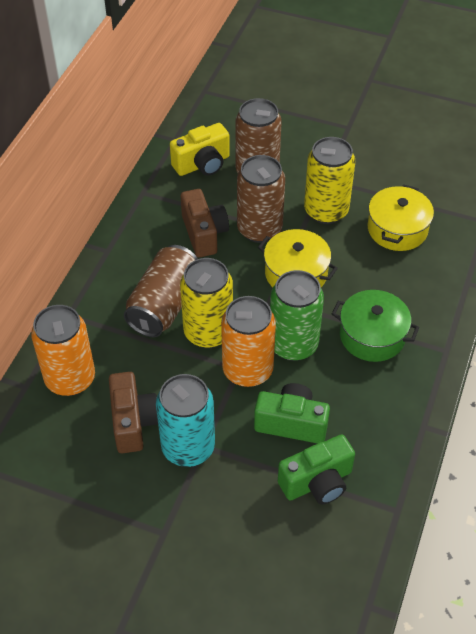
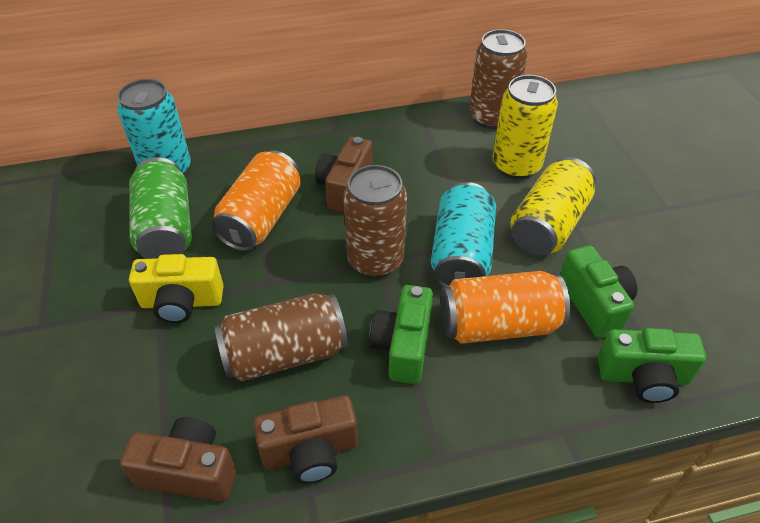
brown camera: 2 -> 3
green camera: 2 -> 3
green pot: 1 -> 0
turquoise can: 1 -> 2
yellow pot: 2 -> 0

